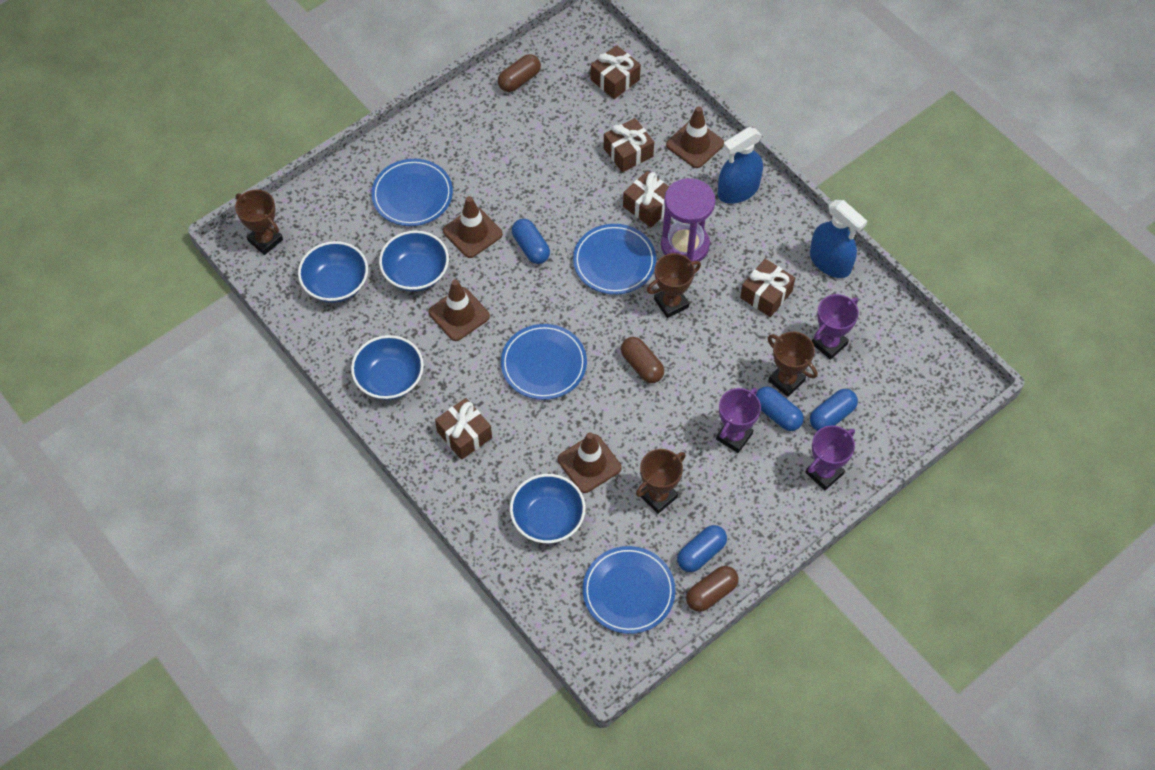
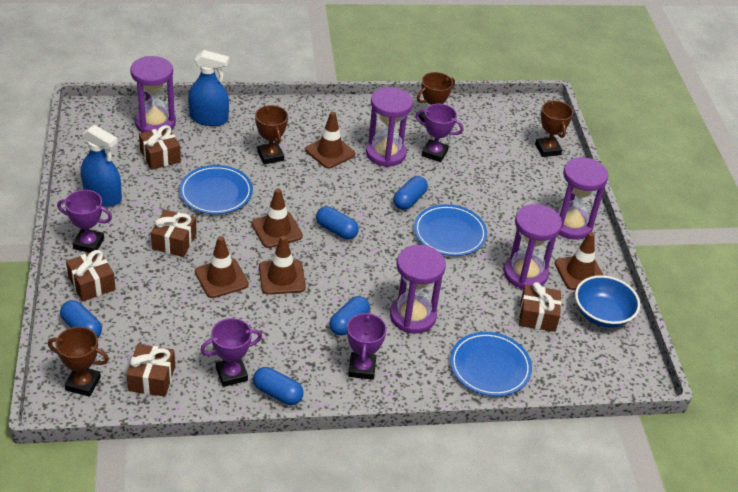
blue bowl: 4 -> 1
blue capsule: 4 -> 5
blue plate: 4 -> 3
brown capsule: 3 -> 0
brown traffic cone: 4 -> 5
purple hourglass: 1 -> 5
purple trophy: 3 -> 4

